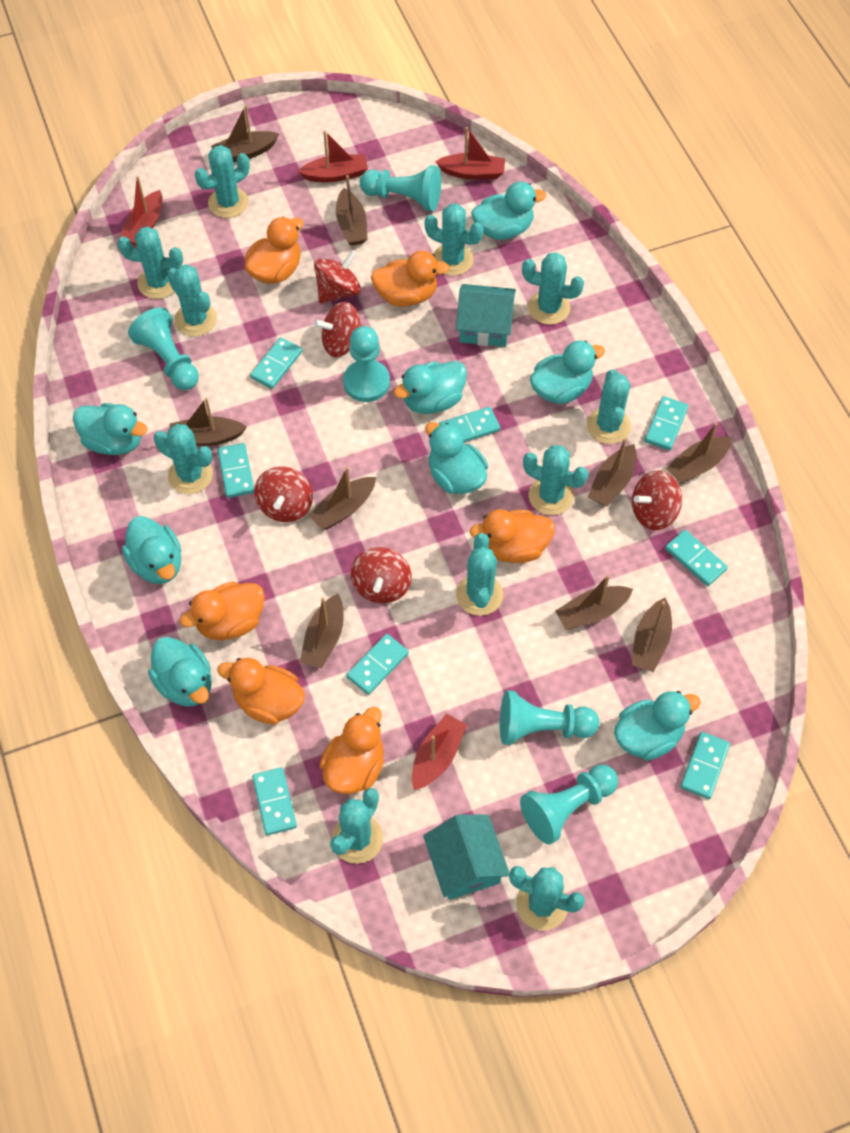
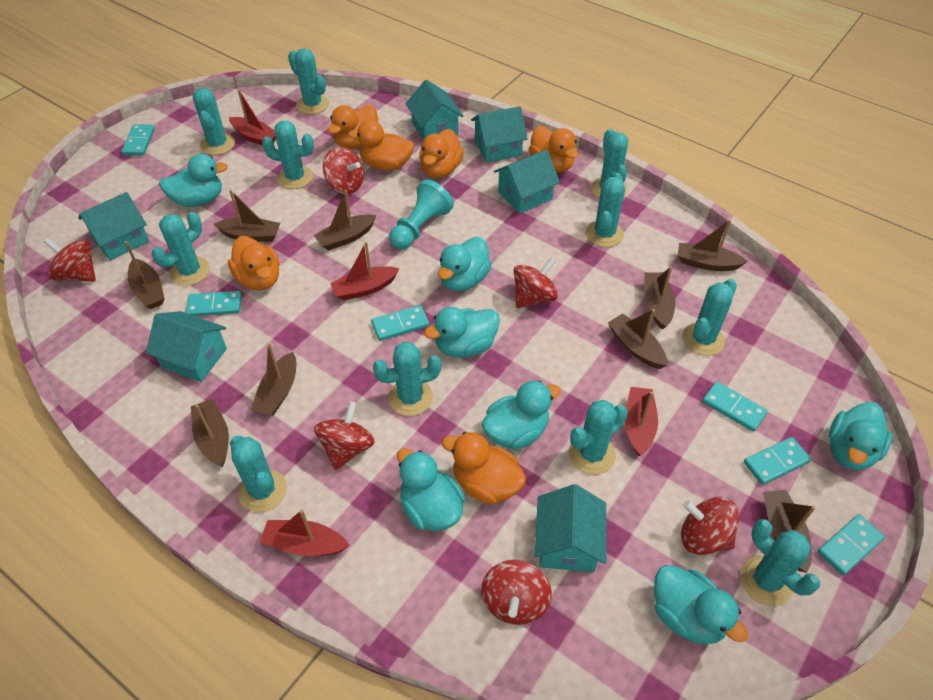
red spinning top: 5 -> 6
turquoise domino: 8 -> 6
turquoise duck: 8 -> 7
turquoise house: 2 -> 6
turquoise pawn: 5 -> 1

